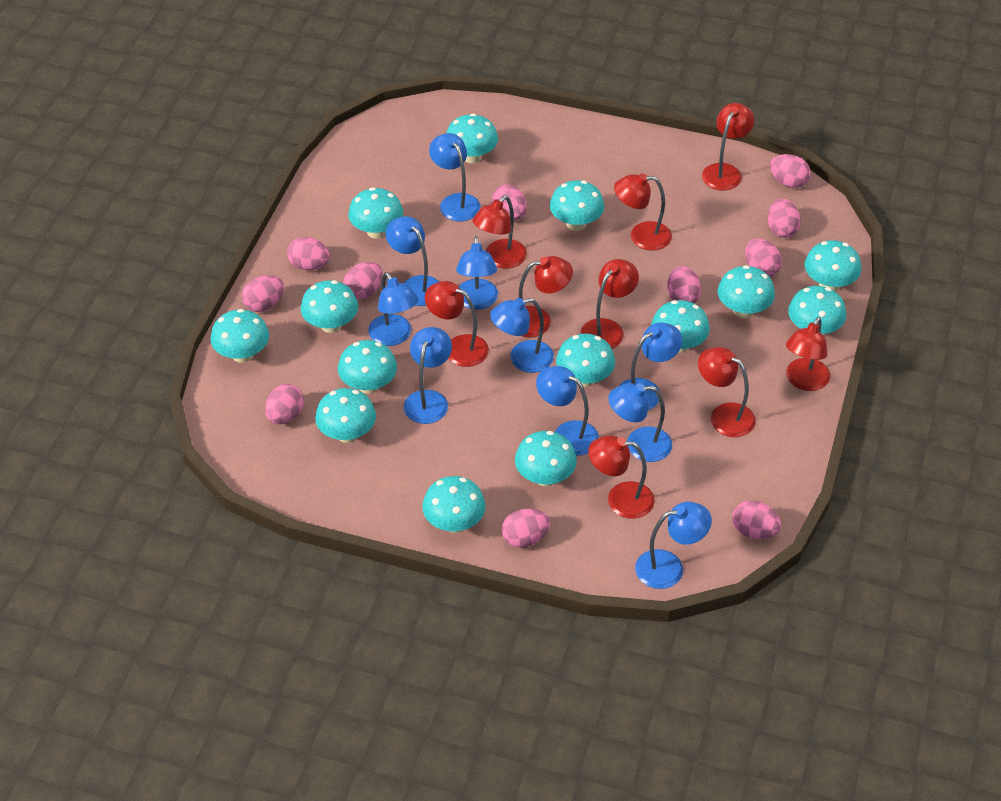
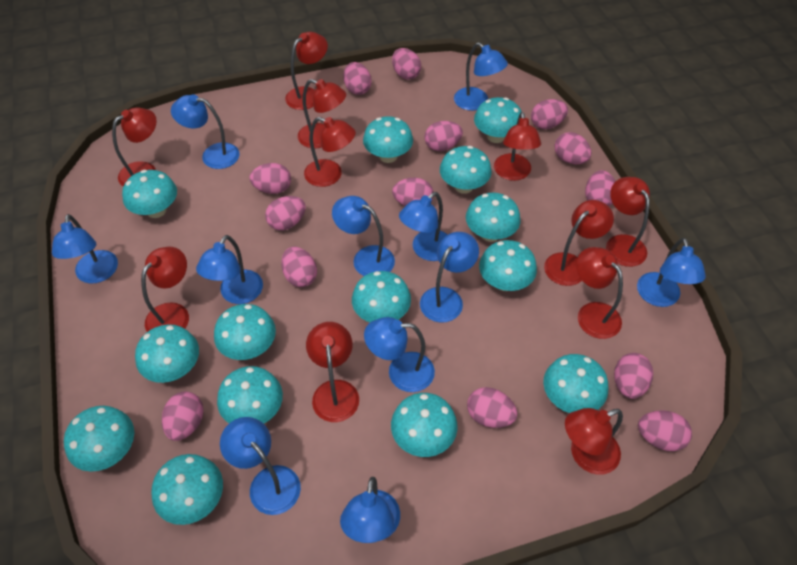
blue lamp: 10 -> 11
pink egg: 11 -> 14
red lamp: 9 -> 11

